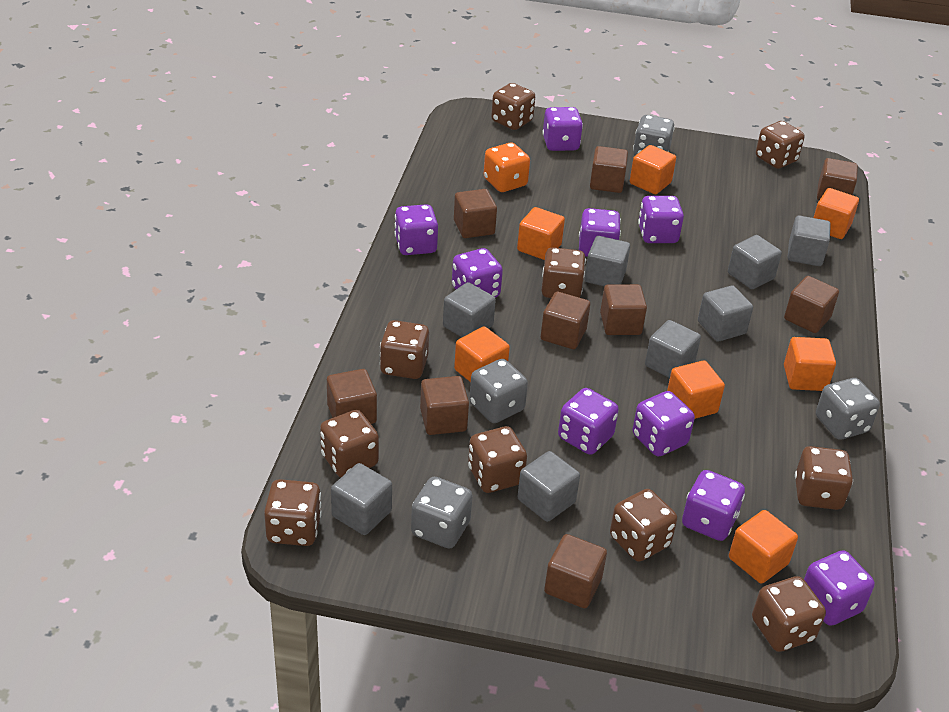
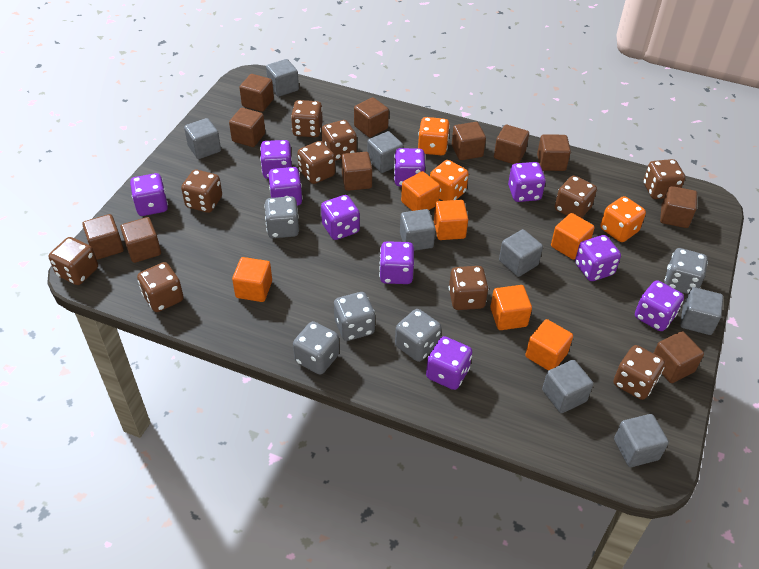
brown cube: 9 -> 11
grey dice: 4 -> 5
orange cube: 7 -> 6
orange dice: 1 -> 3
purple dice: 9 -> 10

